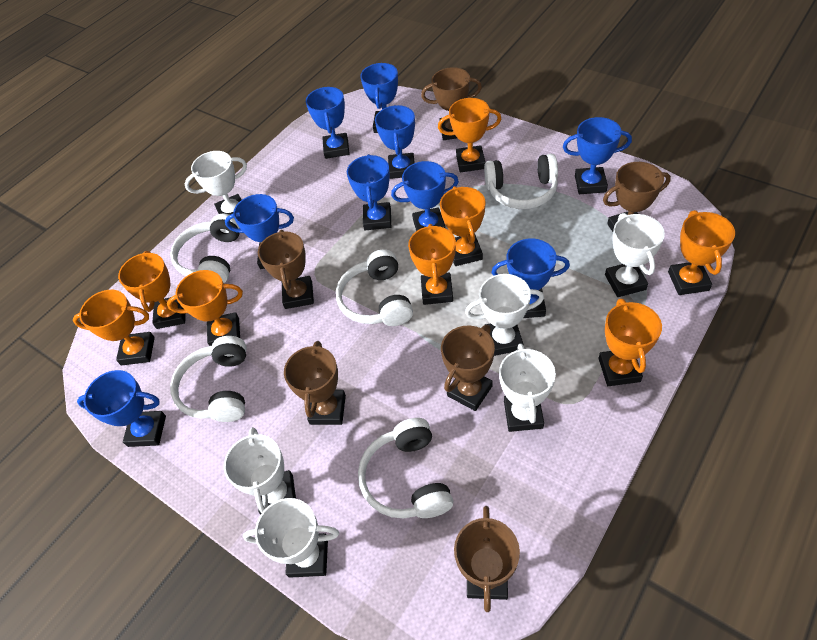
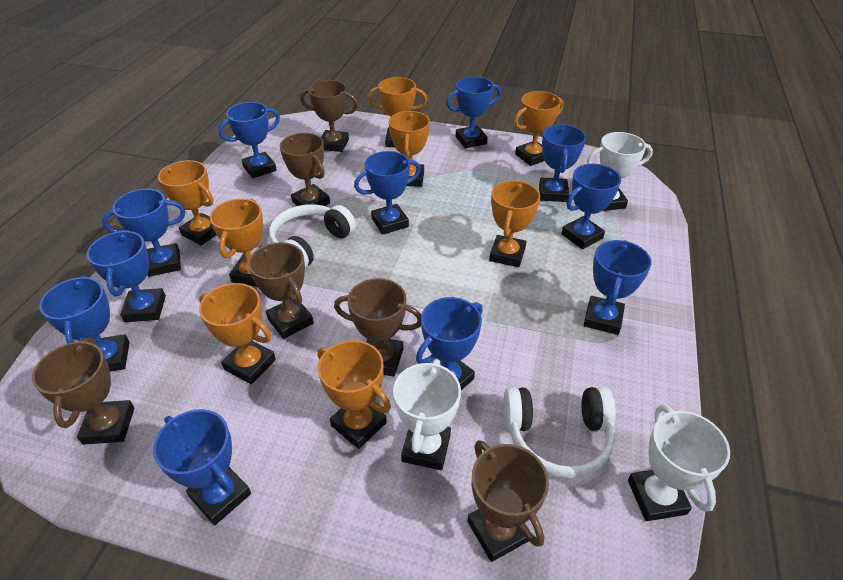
blue trophy: 9 -> 11
white headphones: 5 -> 2
white trophy: 6 -> 3

